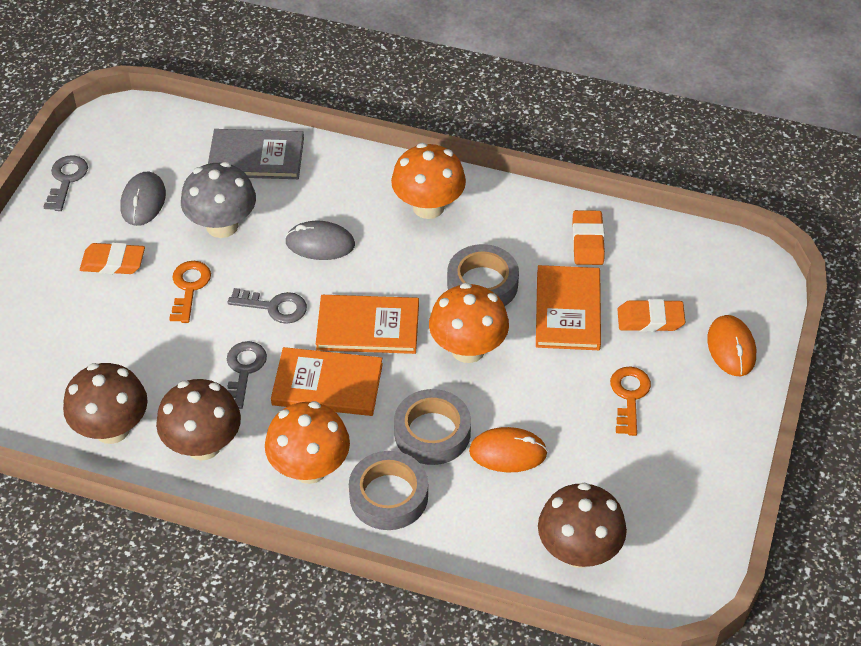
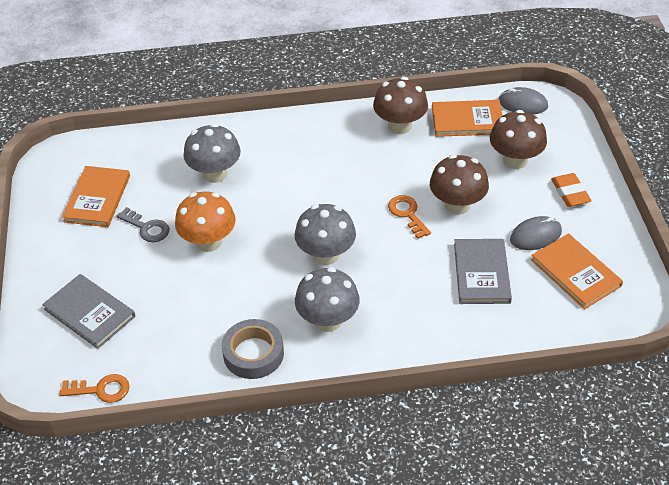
grey book: 1 -> 2
grey key: 3 -> 1
grey mushroom: 1 -> 3
grey tape: 3 -> 1
orange eraser: 3 -> 1
orange mouse: 2 -> 0
orange mushroom: 3 -> 1

